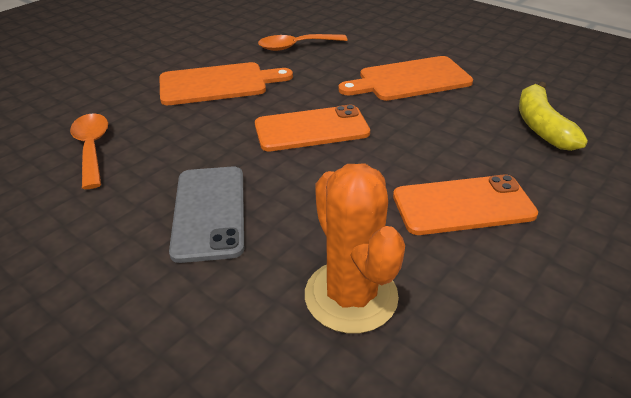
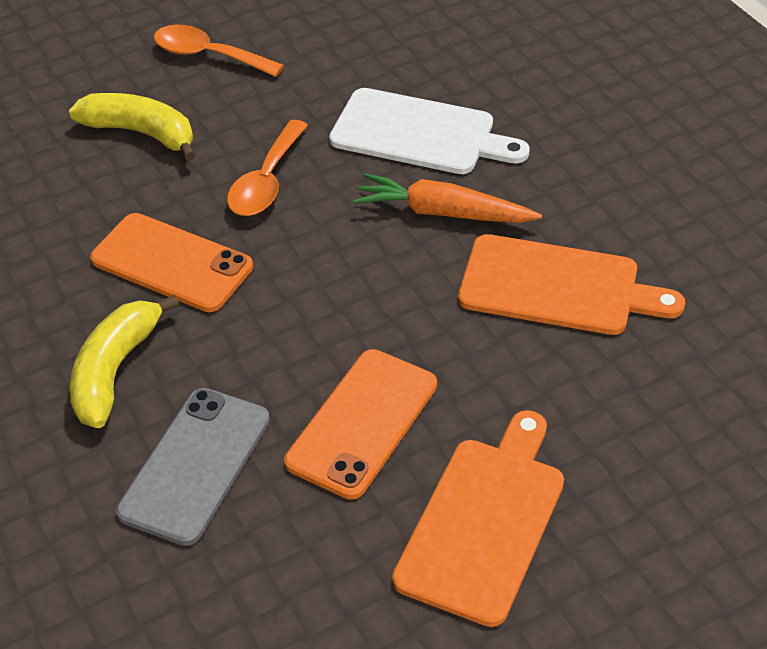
orange cactus: 1 -> 0
orange carrot: 0 -> 1
white cutting board: 0 -> 1
yellow banana: 1 -> 2

